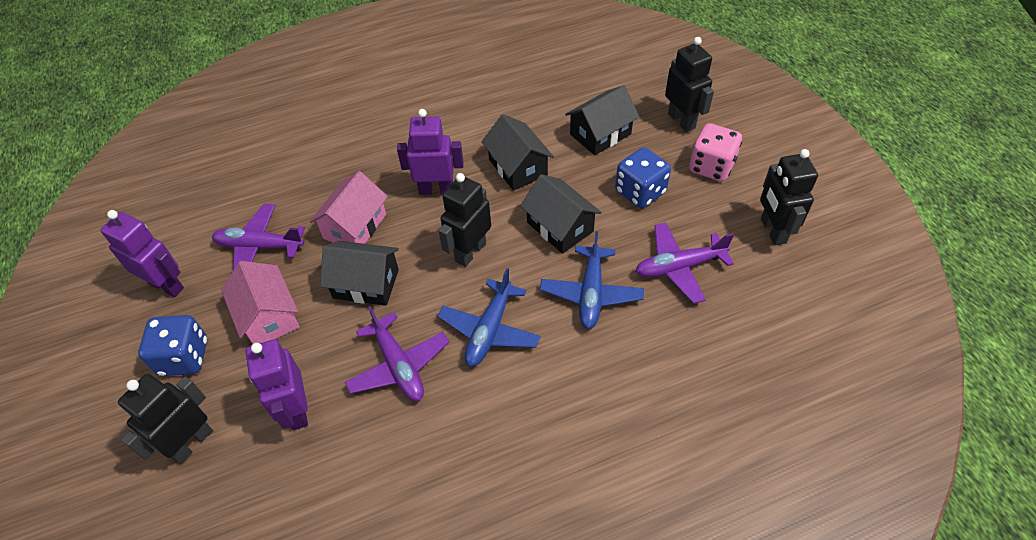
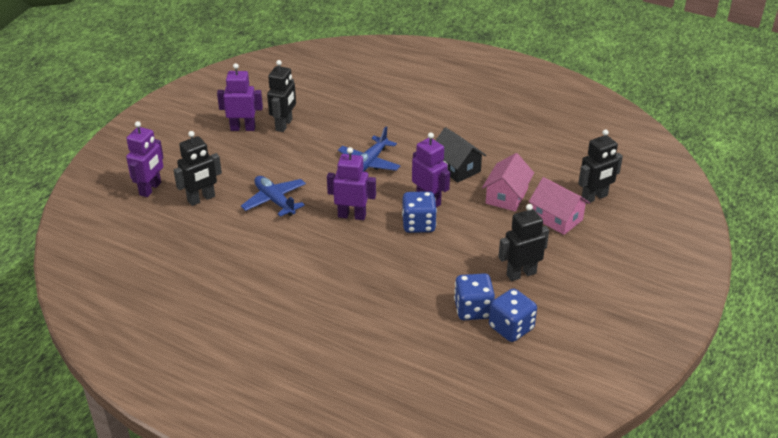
black house: 4 -> 1
blue dice: 2 -> 3
pink dice: 1 -> 0
purple plane: 3 -> 0
purple robot: 3 -> 4

